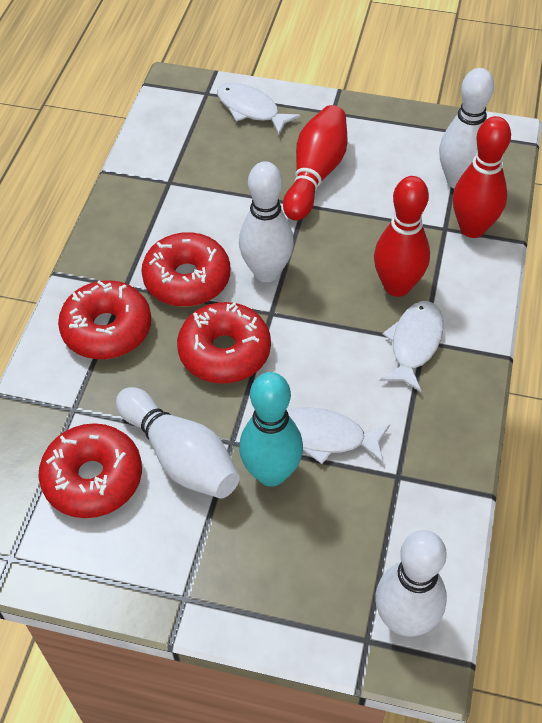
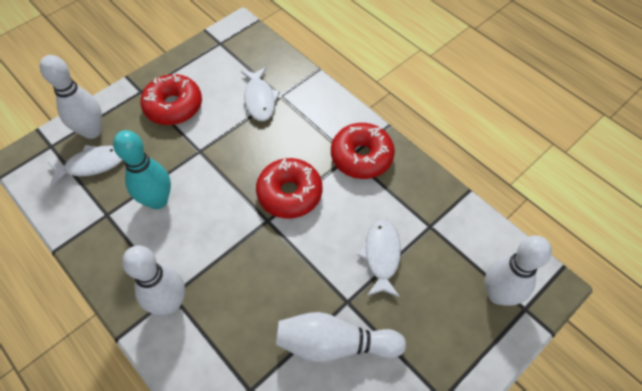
red bowling pin: 3 -> 0
red donut: 4 -> 3

